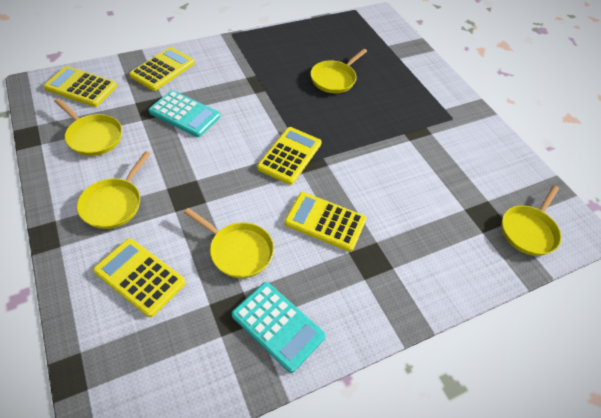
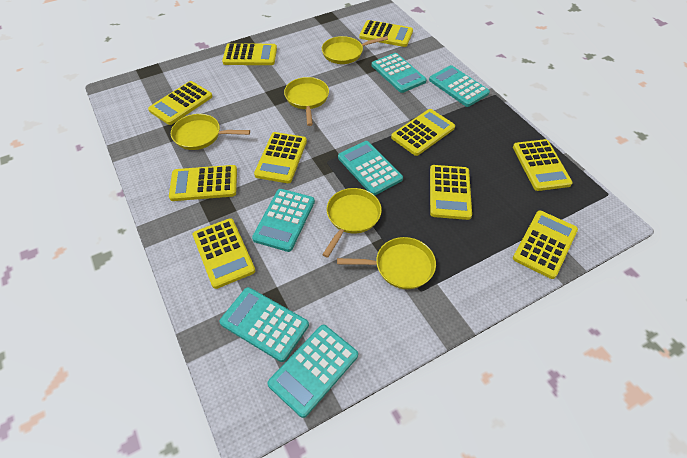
turquoise calculator: 2 -> 6
yellow calculator: 5 -> 10

